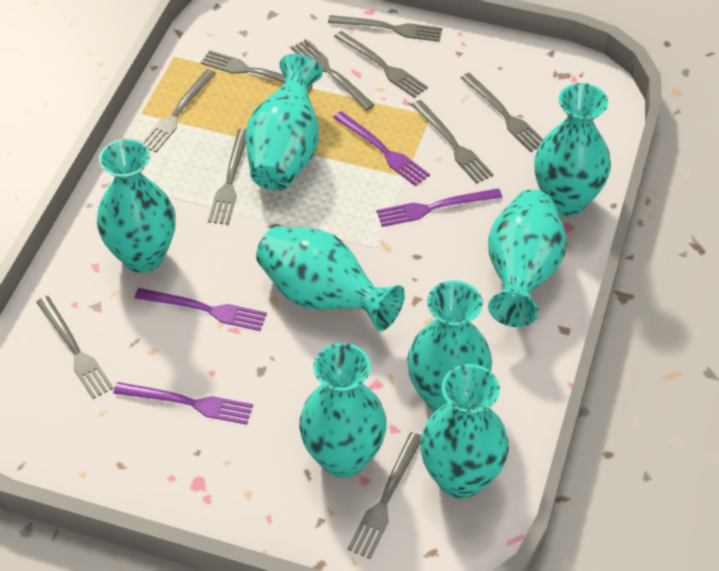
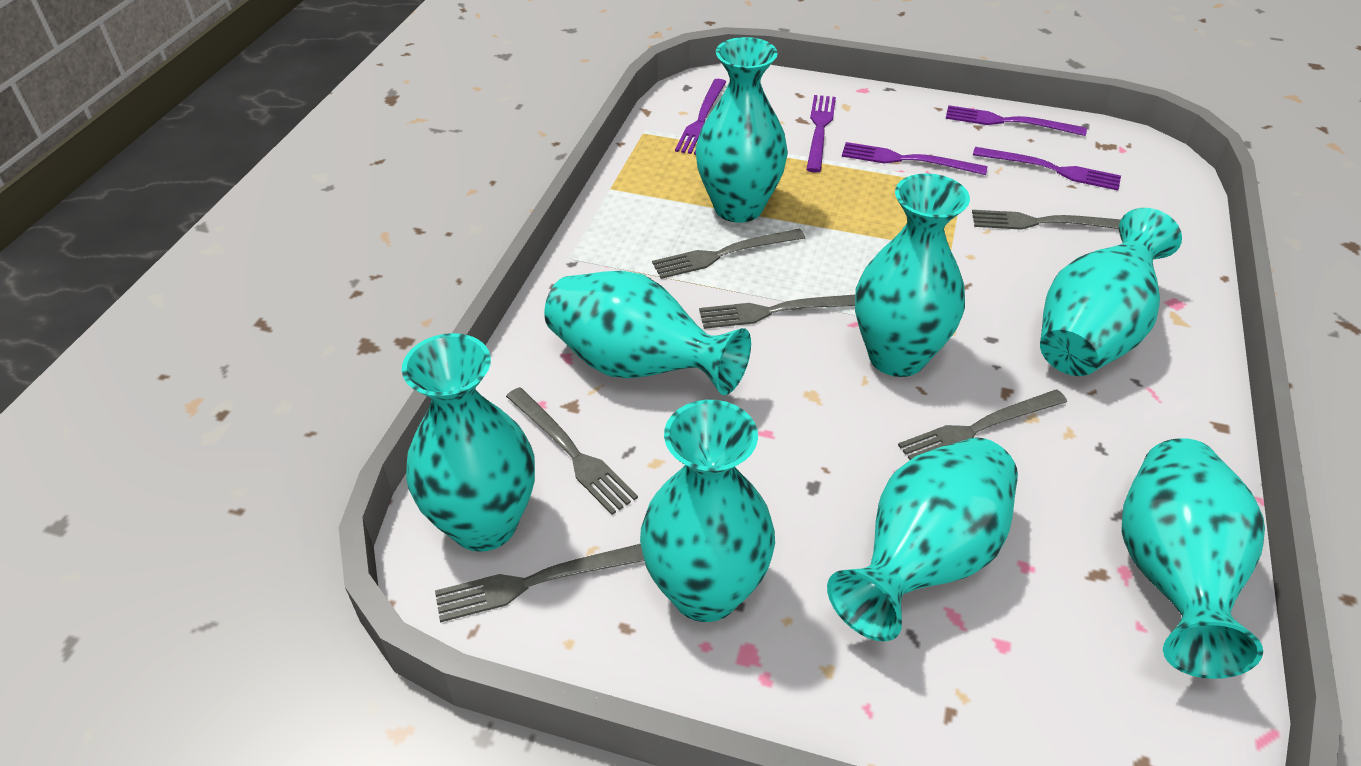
grey fork: 10 -> 6
purple fork: 4 -> 5

